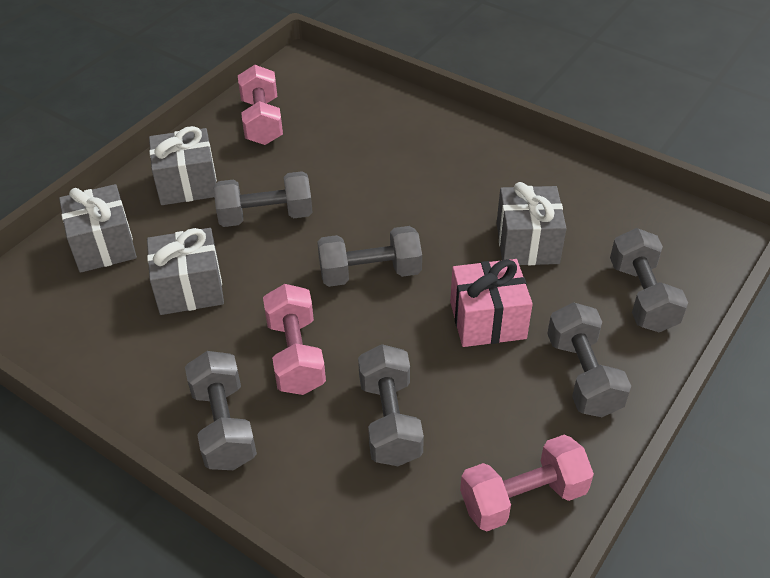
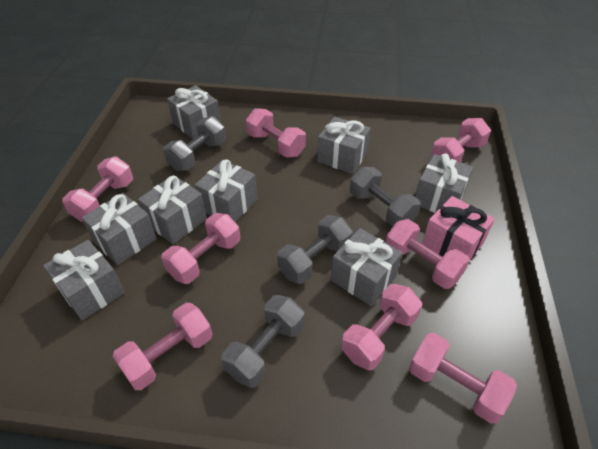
grey dumbbell: 6 -> 4
grey gift: 4 -> 8
pink dumbbell: 3 -> 8

